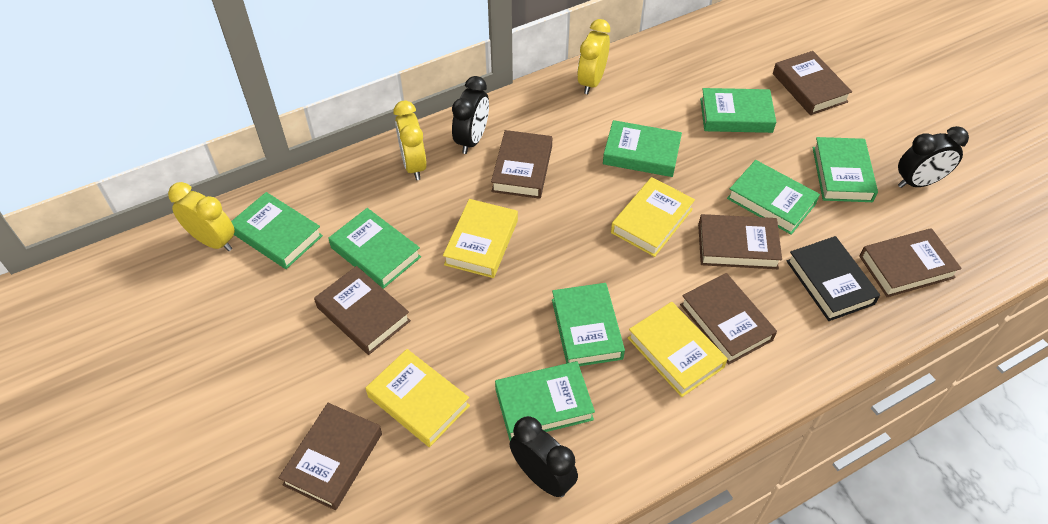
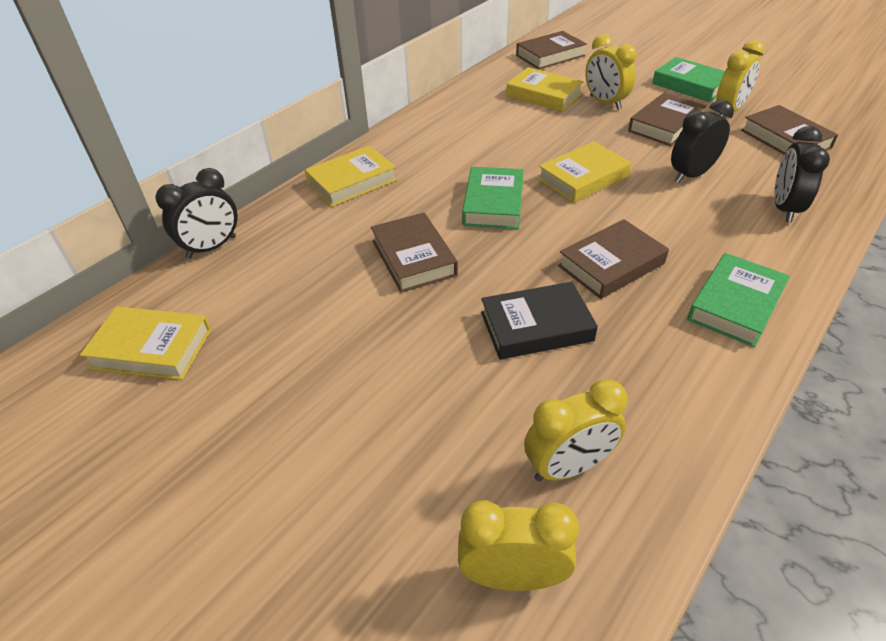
brown book: 7 -> 5
green book: 8 -> 3
yellow clock: 3 -> 4

